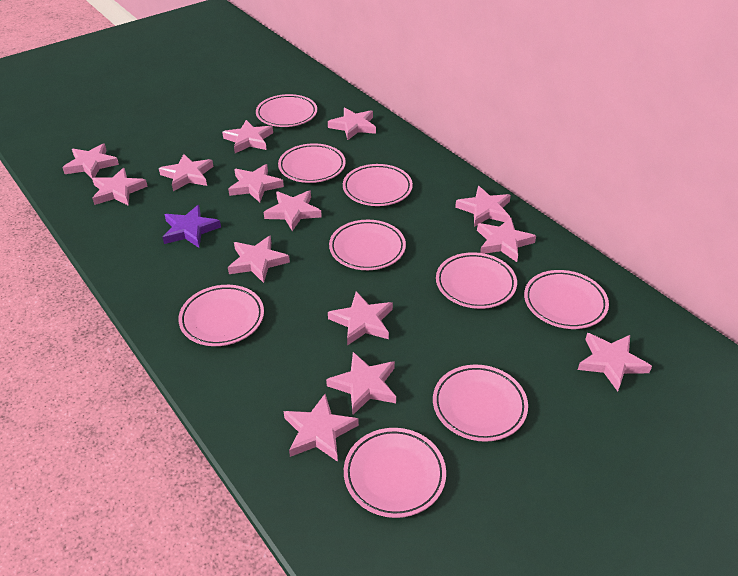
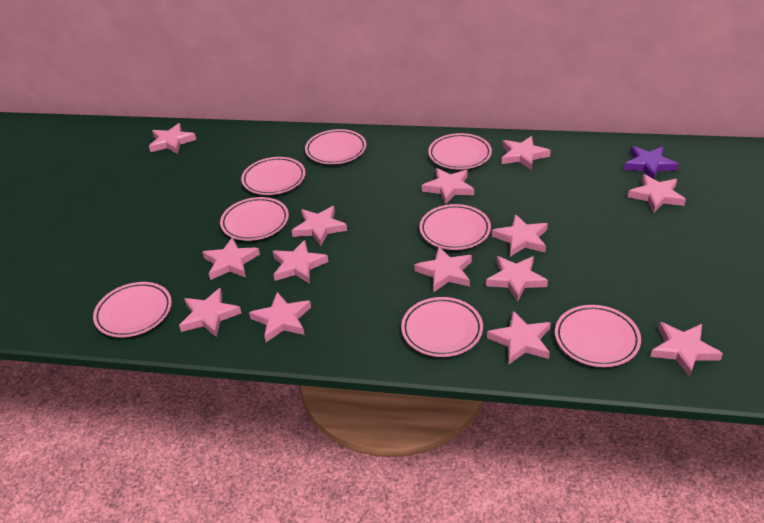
pink plate: 9 -> 8

